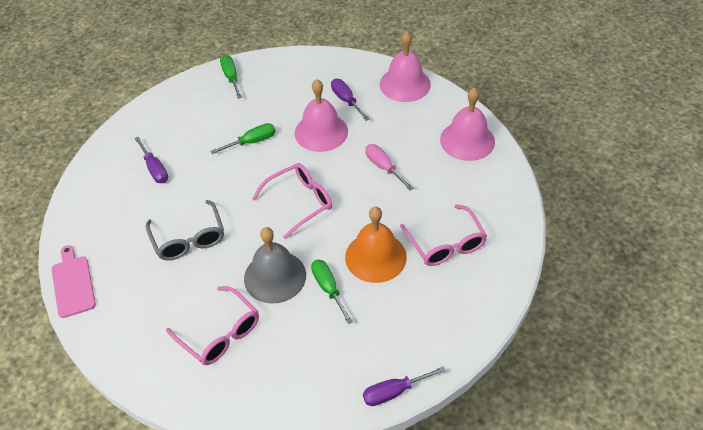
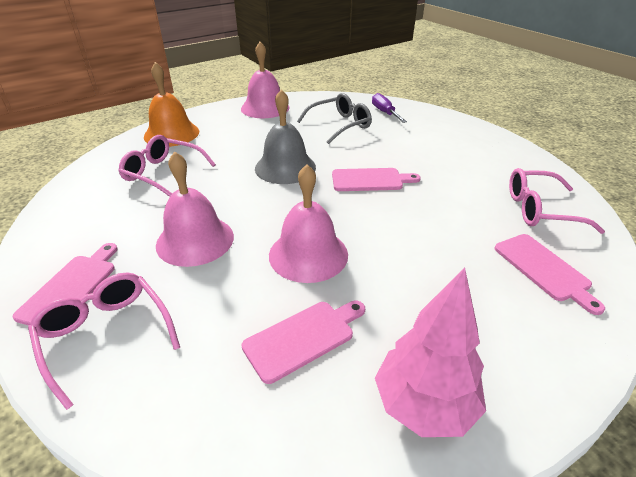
green screwdriver: 3 -> 0
pink cutting board: 1 -> 4
pink screwdriver: 1 -> 0
pink tree: 0 -> 1
purple screwdriver: 3 -> 1

